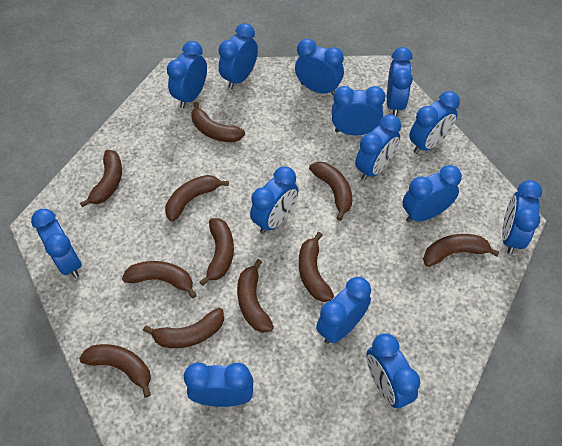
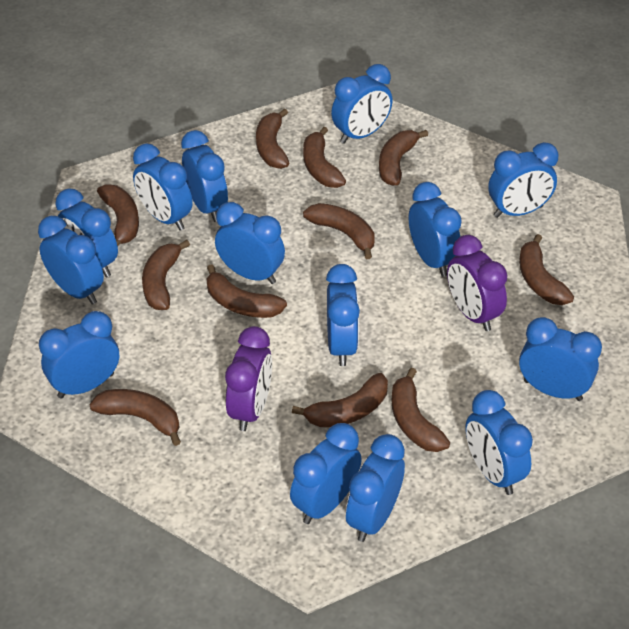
purple clock: 0 -> 2

